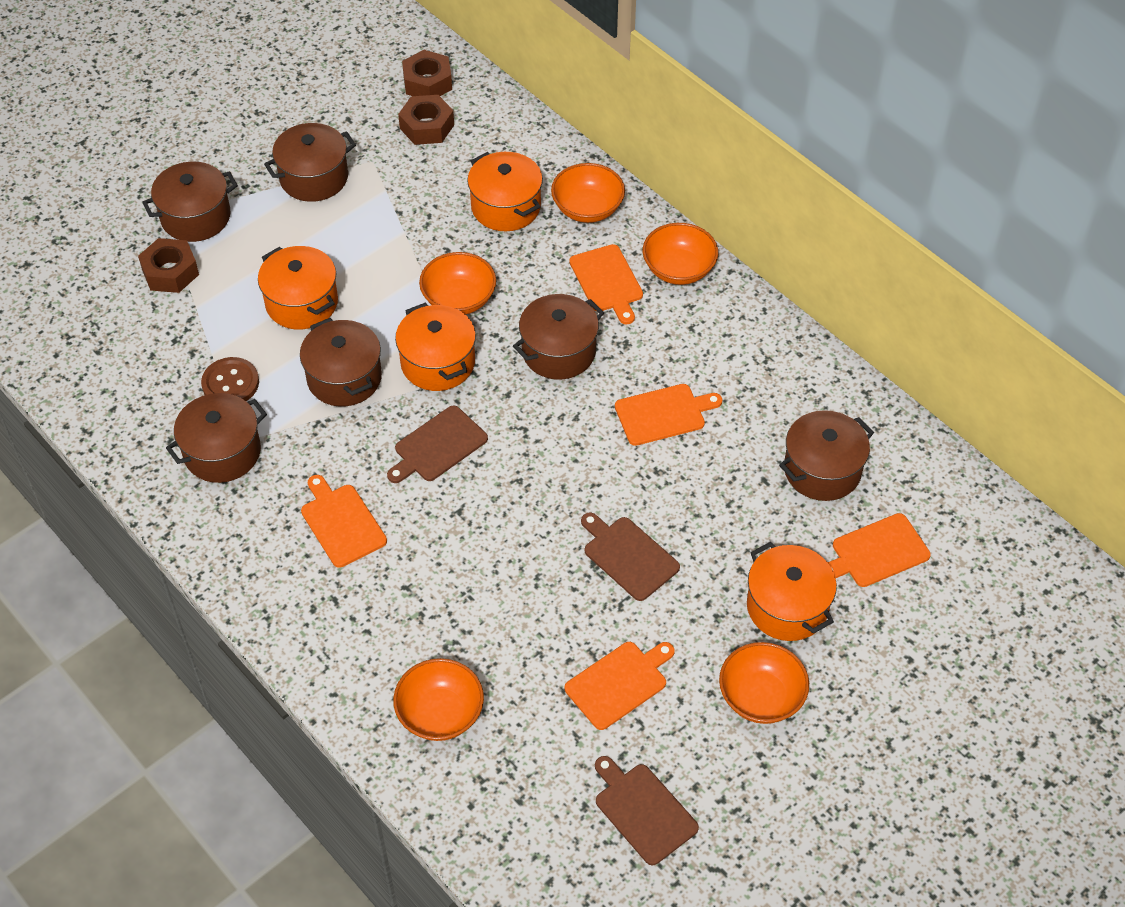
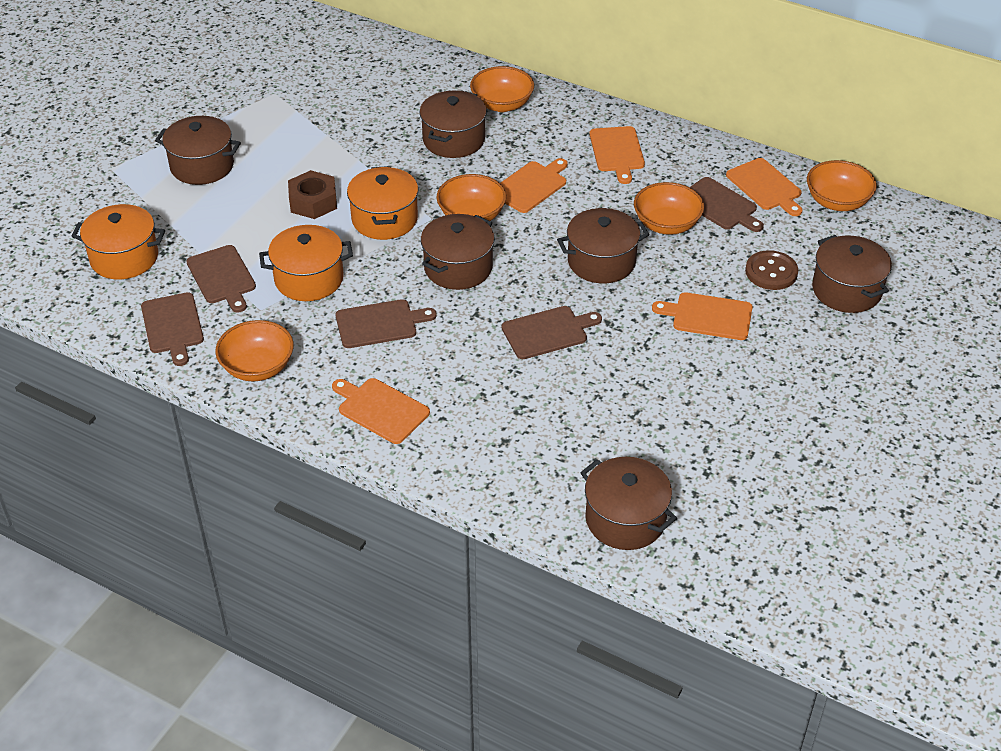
brown cutting board: 3 -> 5
brown nut: 3 -> 1
orange pot: 4 -> 3

